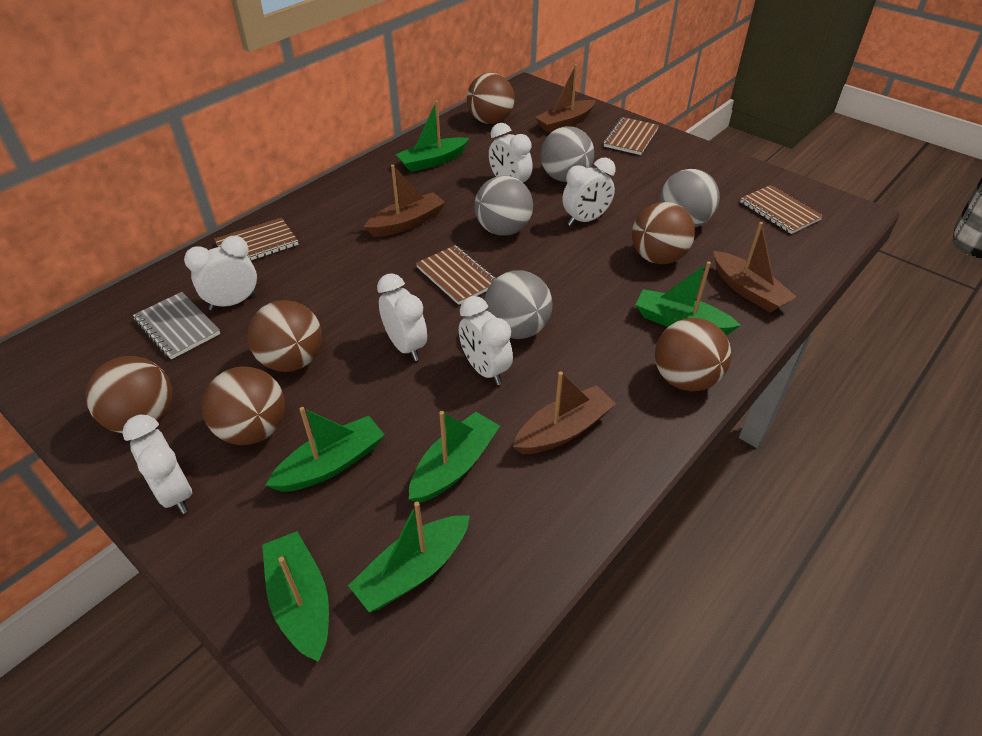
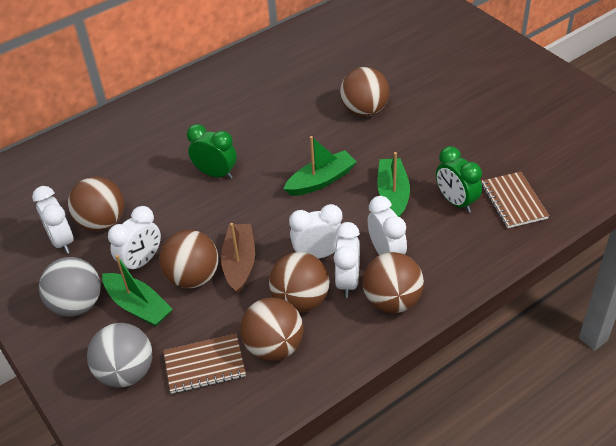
brown boat: 4 -> 1
brown notebook: 4 -> 2
green boat: 6 -> 3
green clock: 0 -> 2
grey ball: 4 -> 2
grey notebook: 1 -> 0
white clock: 6 -> 5

